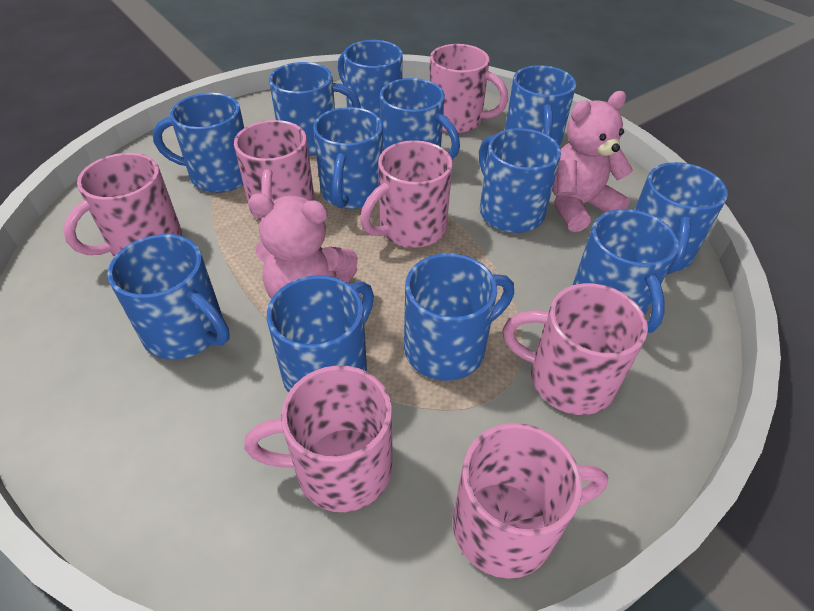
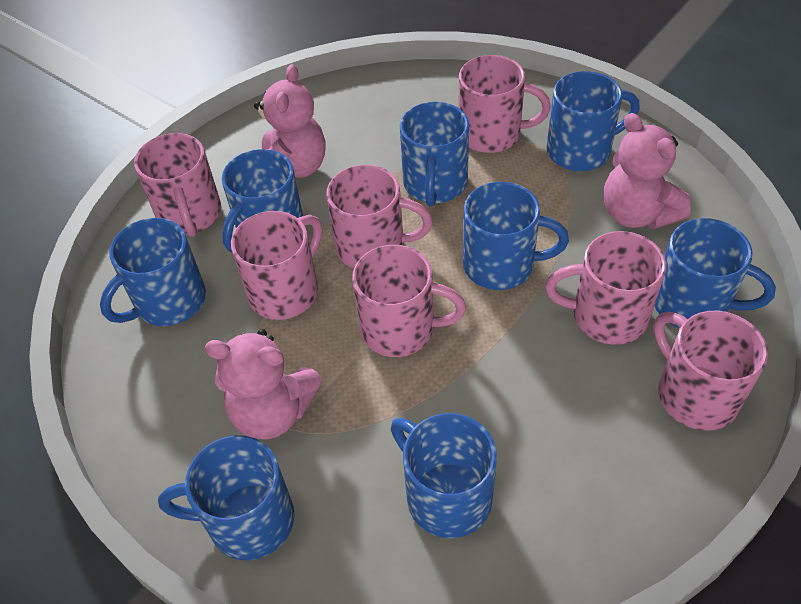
blue mug: 12 -> 8
pink teddy bear: 2 -> 3

